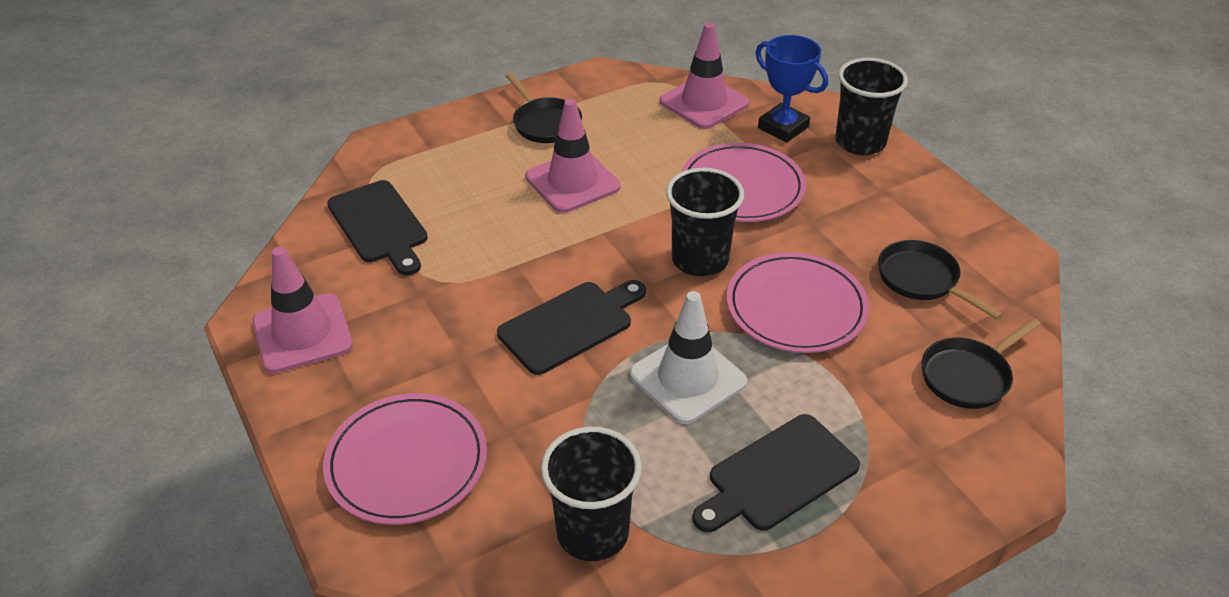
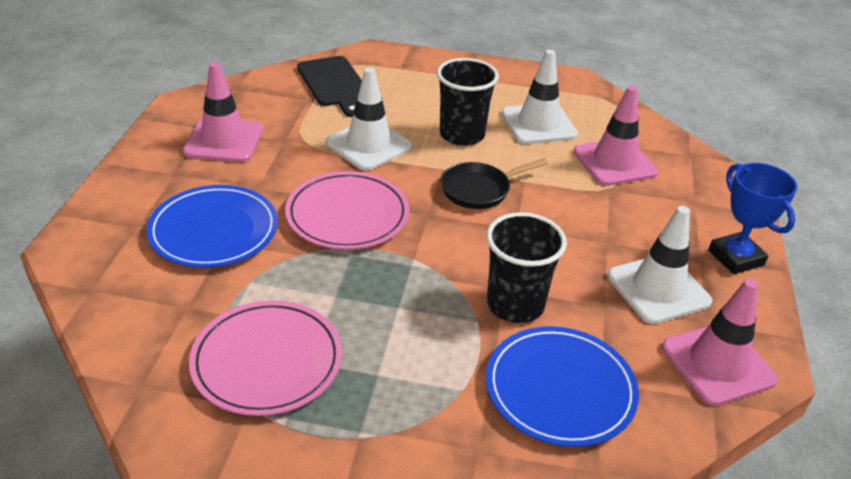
black cup: 3 -> 2
black cutting board: 3 -> 1
black pan: 3 -> 1
blue plate: 0 -> 2
pink plate: 3 -> 2
white traffic cone: 1 -> 3

